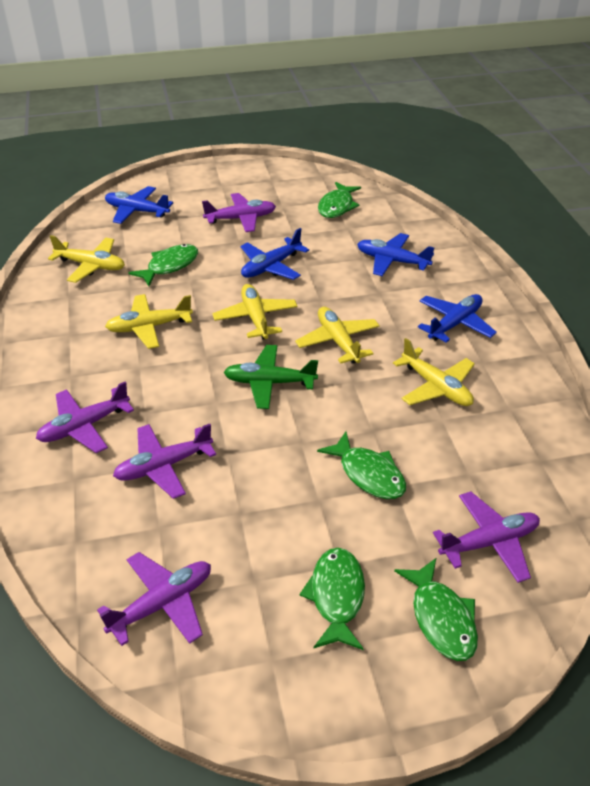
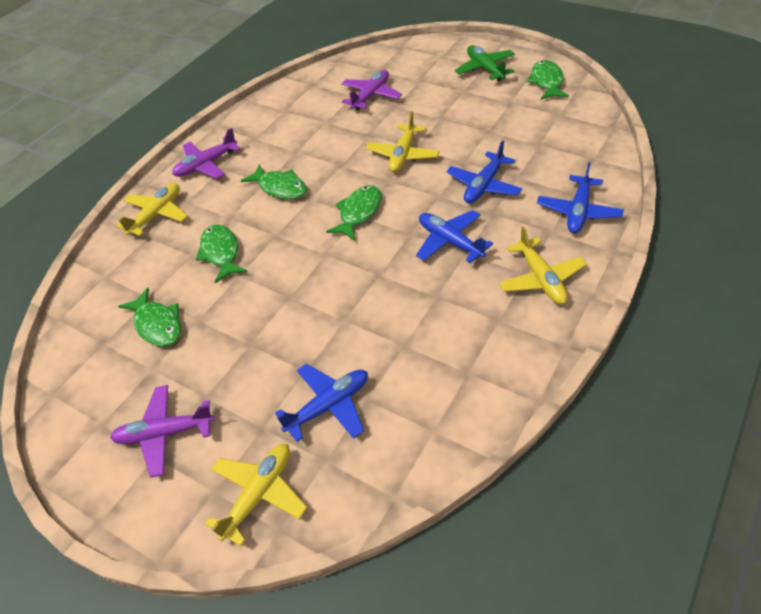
purple plane: 5 -> 3
yellow plane: 5 -> 4

